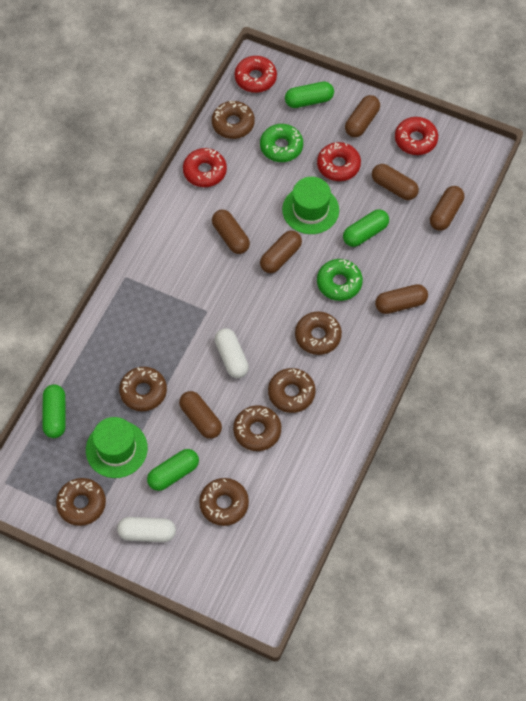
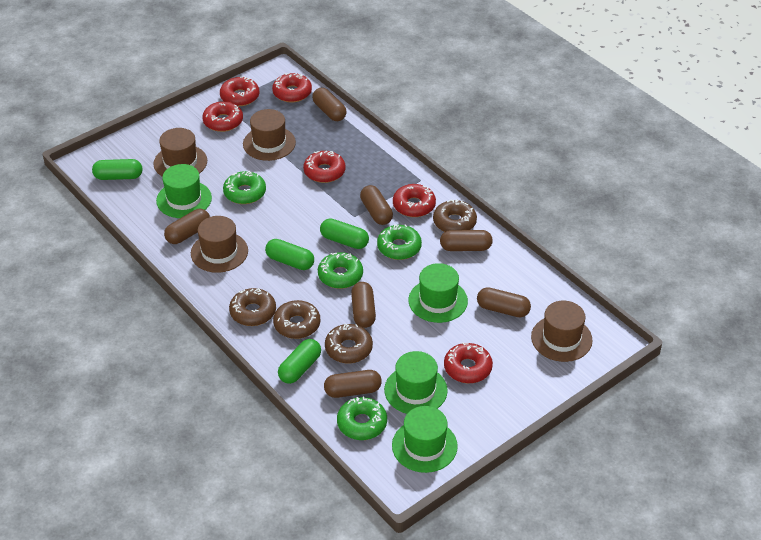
brown donut: 7 -> 4
brown hat: 0 -> 4
green donut: 2 -> 4
green hat: 2 -> 4
red donut: 4 -> 6
white capsule: 2 -> 0

